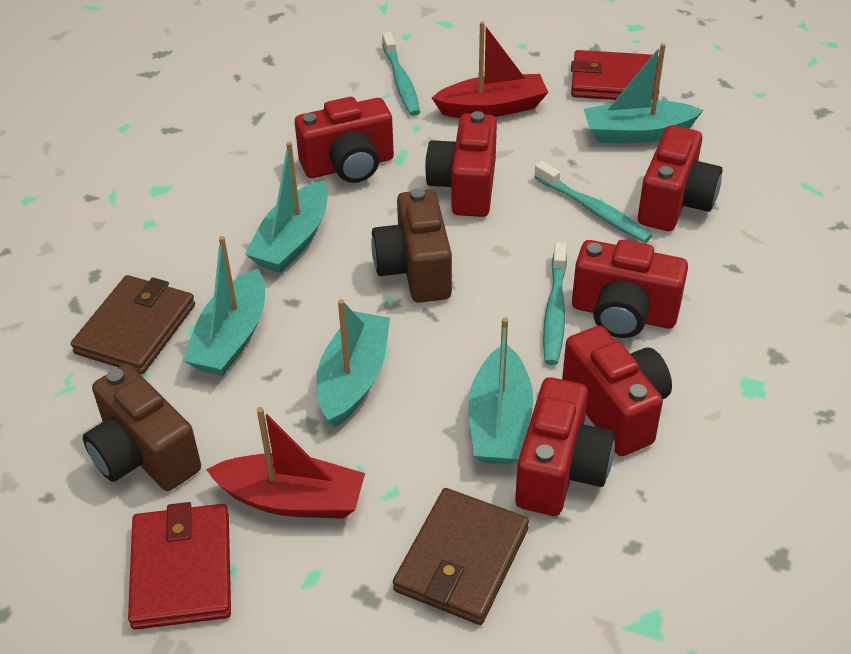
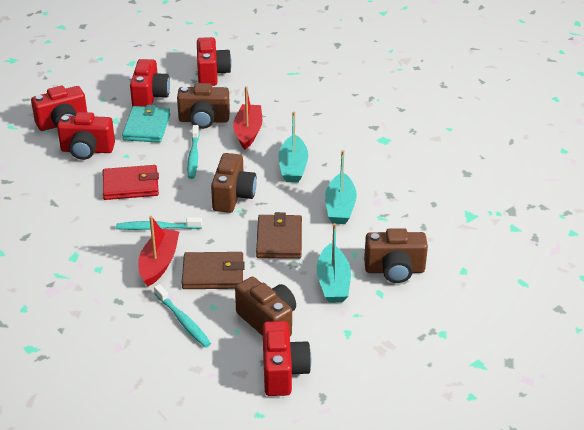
brown camera: 2 -> 4
red camera: 6 -> 5
red wallet: 2 -> 1
turquoise boat: 5 -> 3
turquoise wallet: 0 -> 1

